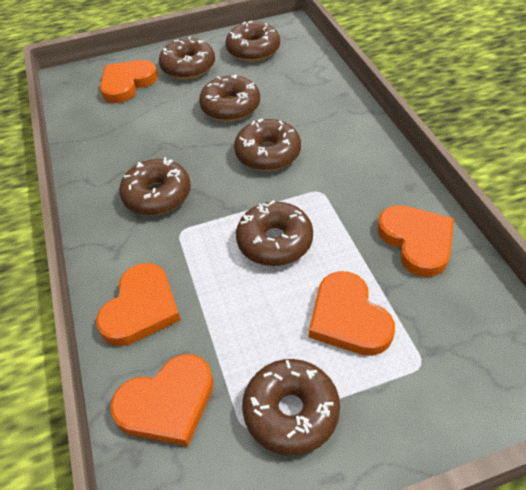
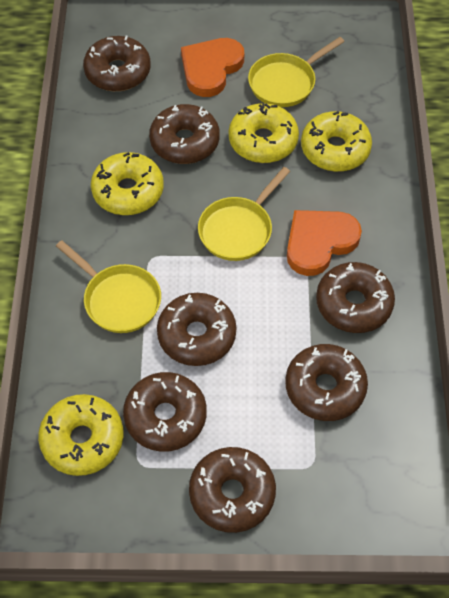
orange heart: 5 -> 2
yellow donut: 0 -> 4
yellow pan: 0 -> 3

